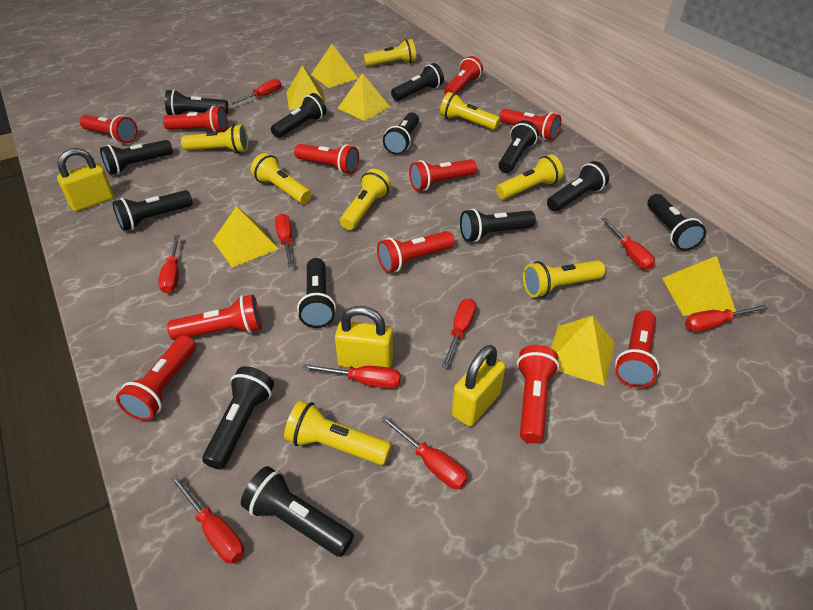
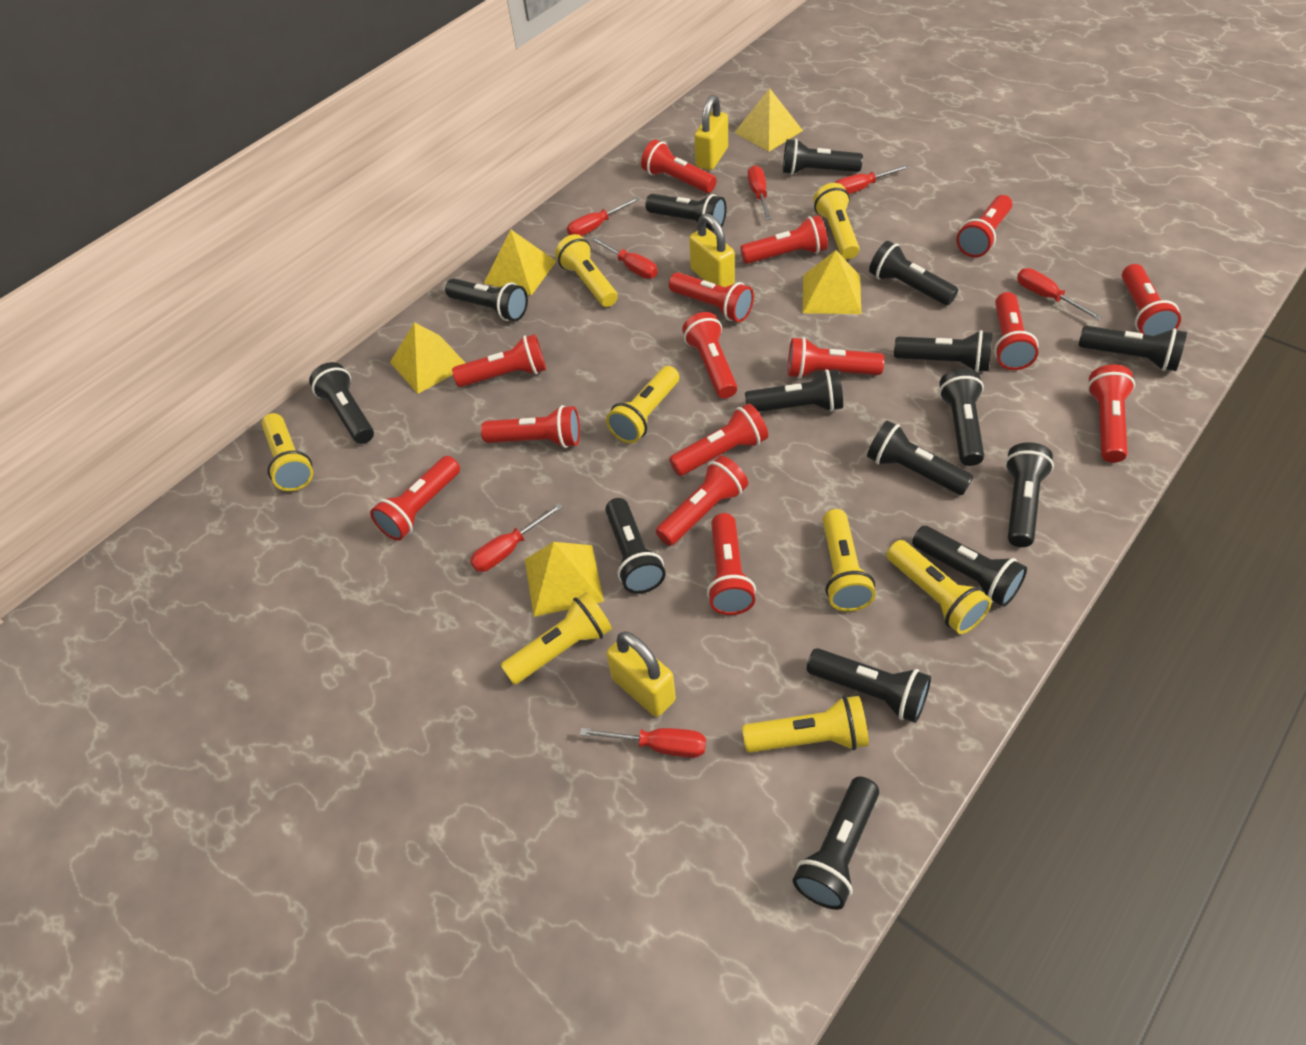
black flashlight: 13 -> 15
red flashlight: 11 -> 15
red screwdriver: 9 -> 7
yellow pyramid: 6 -> 5

